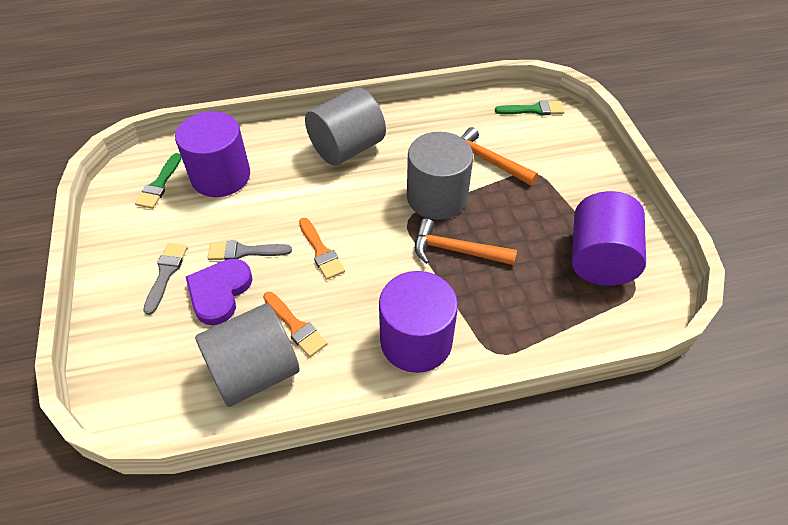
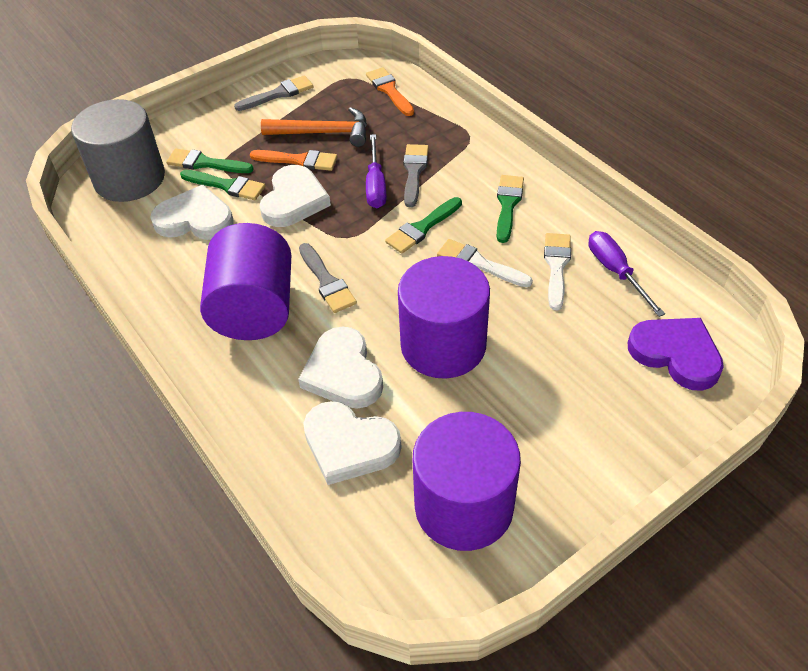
green brush: 2 -> 4
grey brush: 2 -> 3
grey cylinder: 3 -> 1
orange hammer: 2 -> 1
purple screwdriver: 0 -> 2
white brush: 0 -> 2
white heart: 0 -> 4

